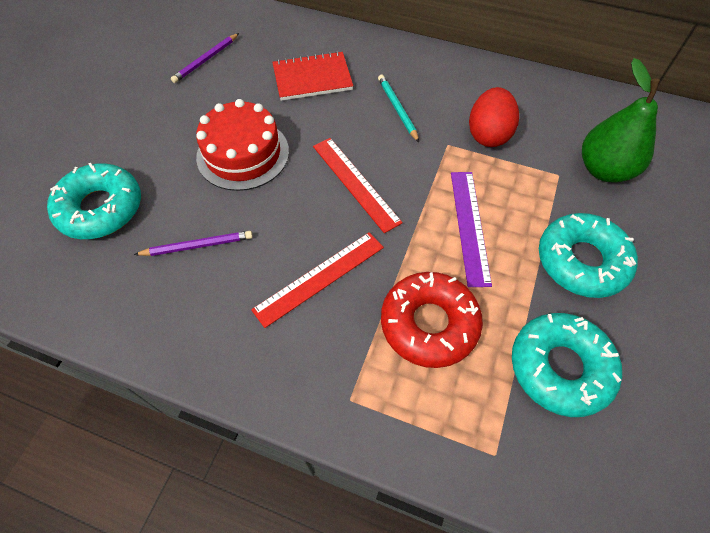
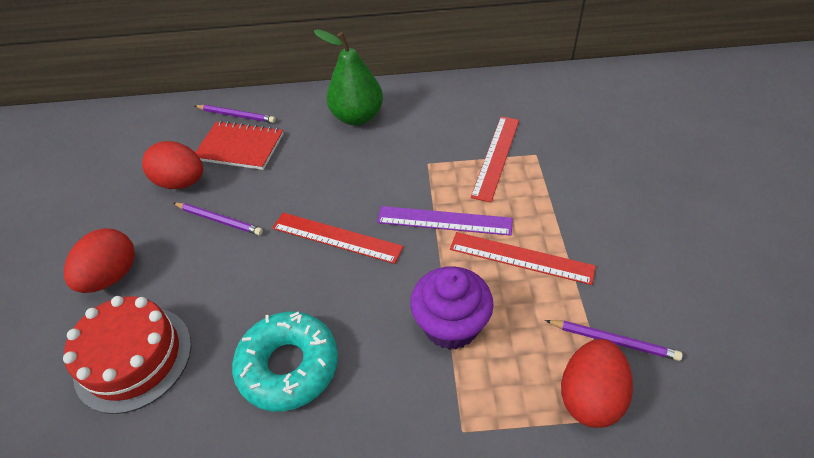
purple cupcake: 0 -> 1
purple pencil: 2 -> 3
red donut: 1 -> 0
red egg: 1 -> 3
red ruler: 2 -> 3
turquoise donut: 3 -> 1
turquoise pencil: 1 -> 0

